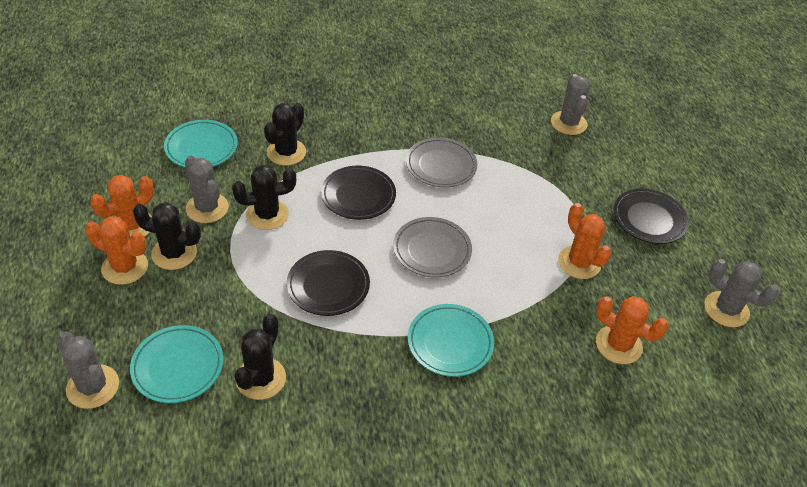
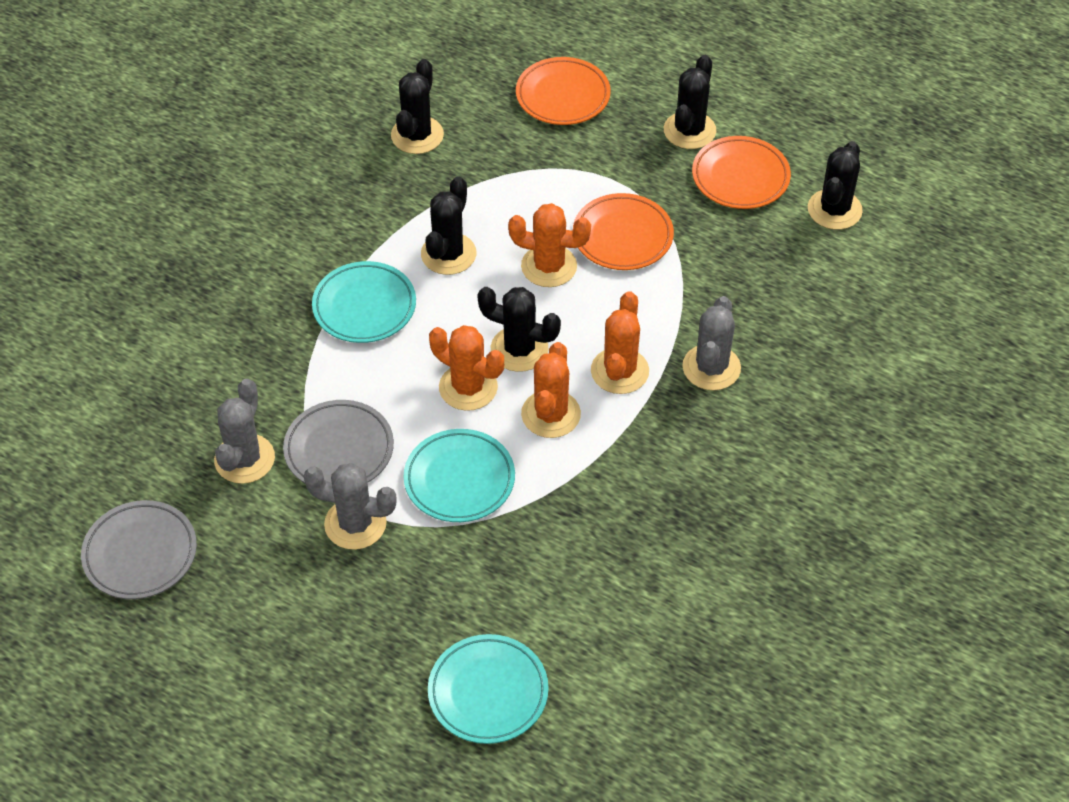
black cactus: 4 -> 5
black plate: 3 -> 0
grey cactus: 4 -> 3
orange plate: 0 -> 3

